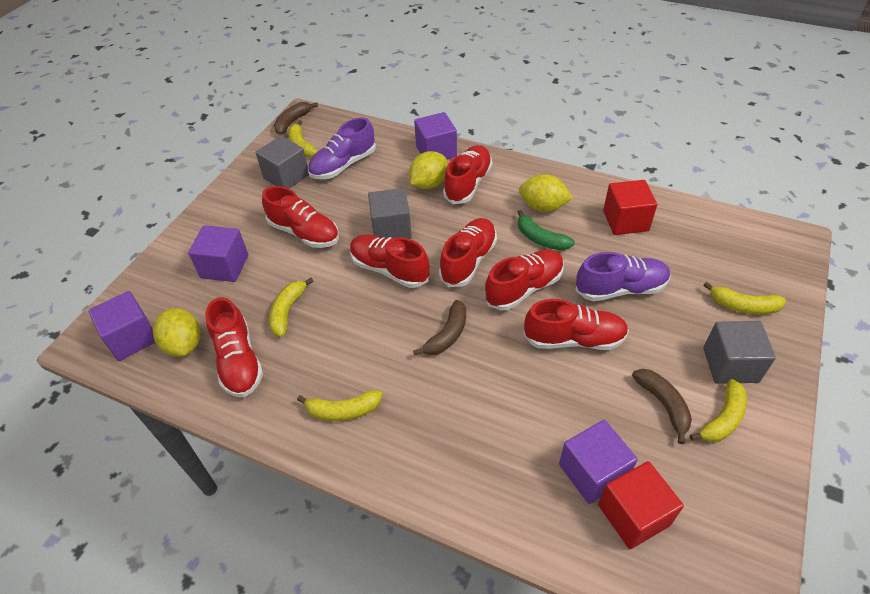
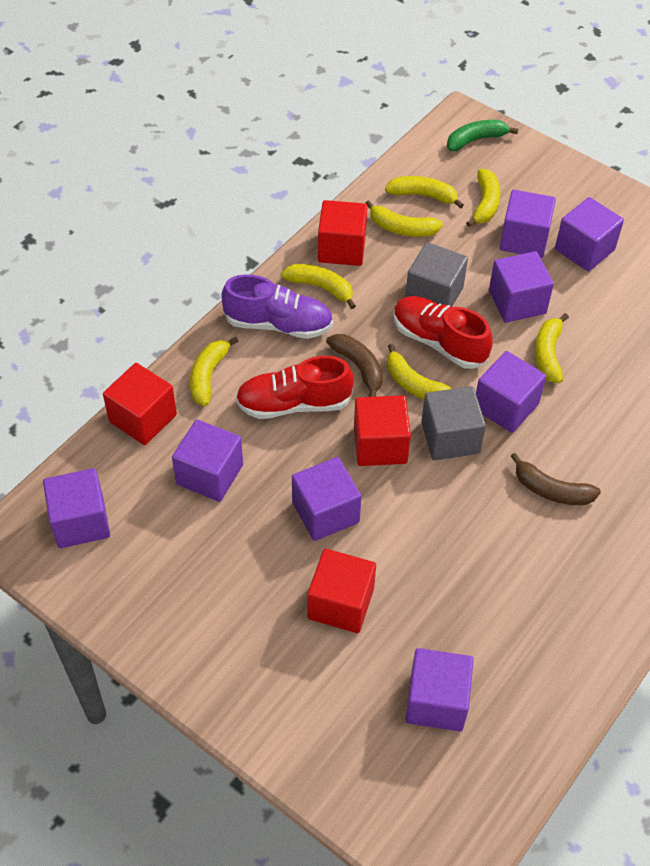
brown banana: 3 -> 2
grey cube: 3 -> 2
purple cube: 4 -> 8
purple shoe: 2 -> 1
red cube: 2 -> 4
red shoe: 7 -> 2
yellow banana: 5 -> 7
yellow lemon: 3 -> 0

